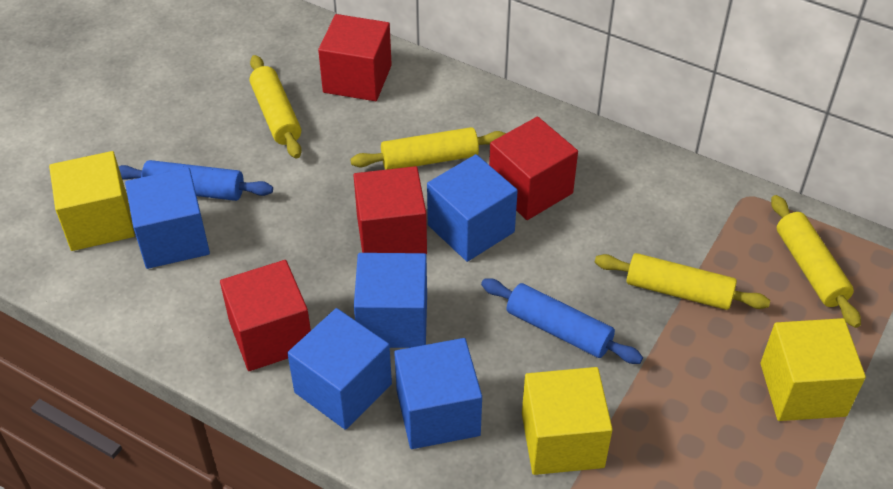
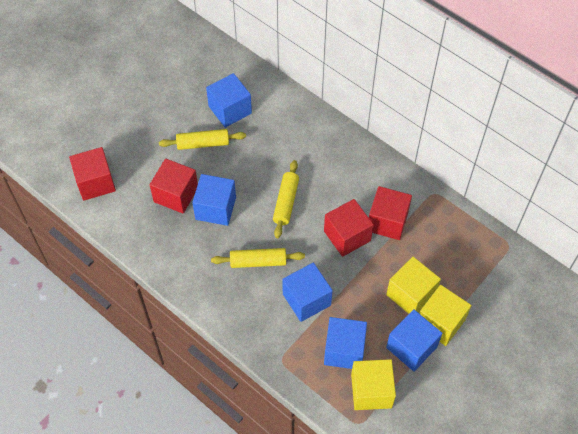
blue rolling pin: 2 -> 0
yellow rolling pin: 4 -> 3

